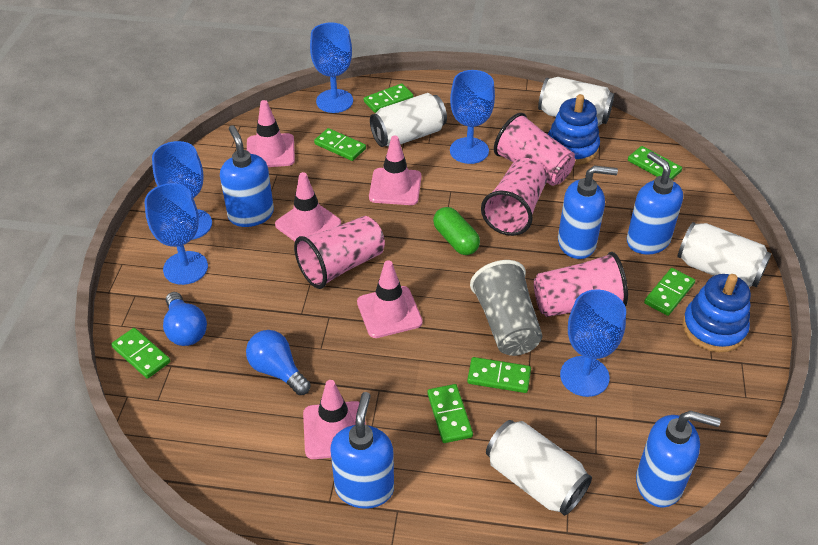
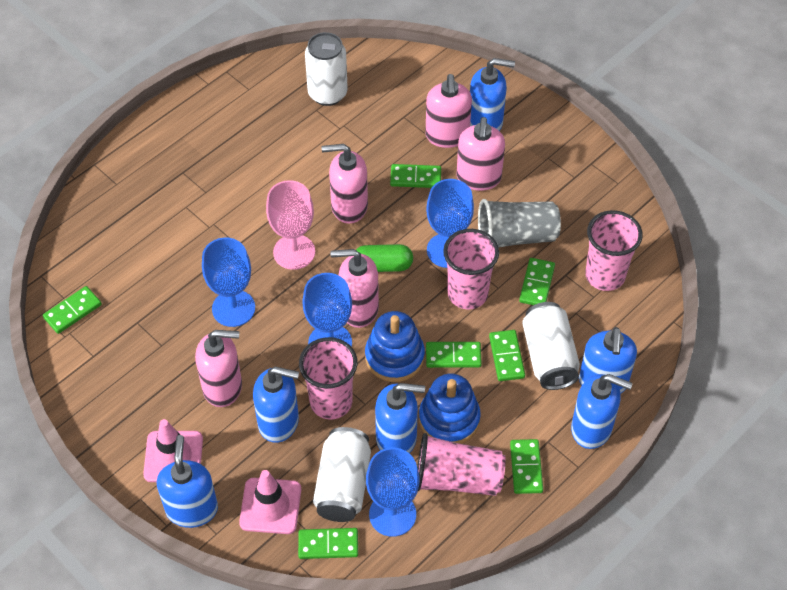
blue goblet: 5 -> 4
blue light bulb: 2 -> 0
blue soap dispenser: 5 -> 6
pink goblet: 0 -> 1
pink soap dispenser: 0 -> 5
pink traffic cone: 5 -> 2
white can: 4 -> 3

